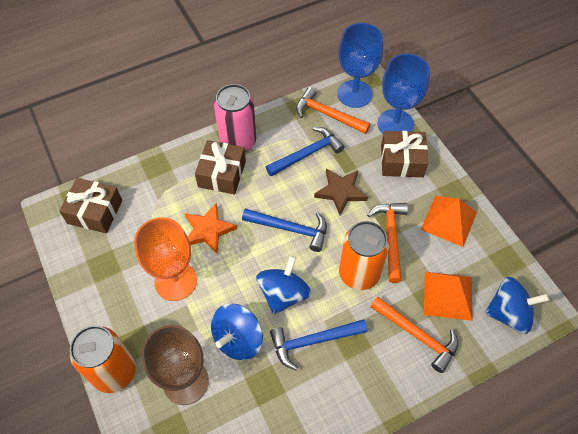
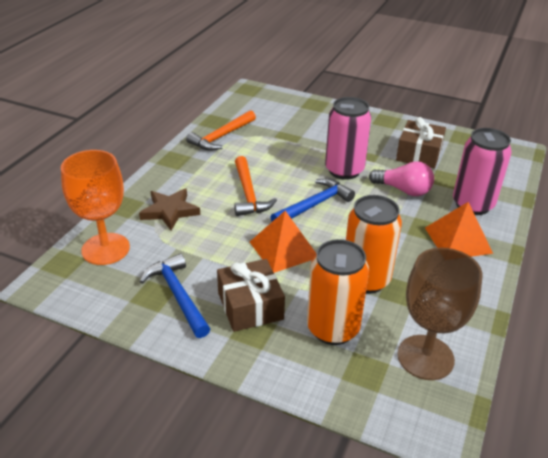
blue goblet: 2 -> 0
blue hammer: 3 -> 2
blue spinning top: 3 -> 0
brown gift: 3 -> 2
orange hammer: 3 -> 2
orange star: 1 -> 0
pink can: 1 -> 2
pink light bulb: 0 -> 1

